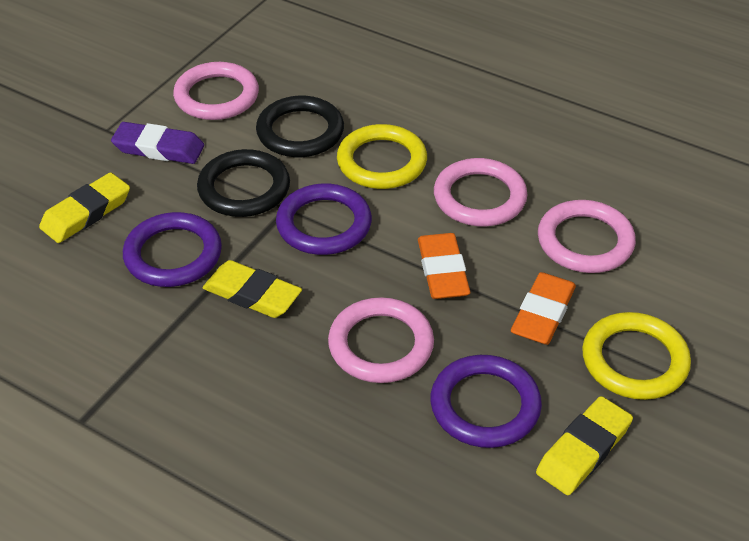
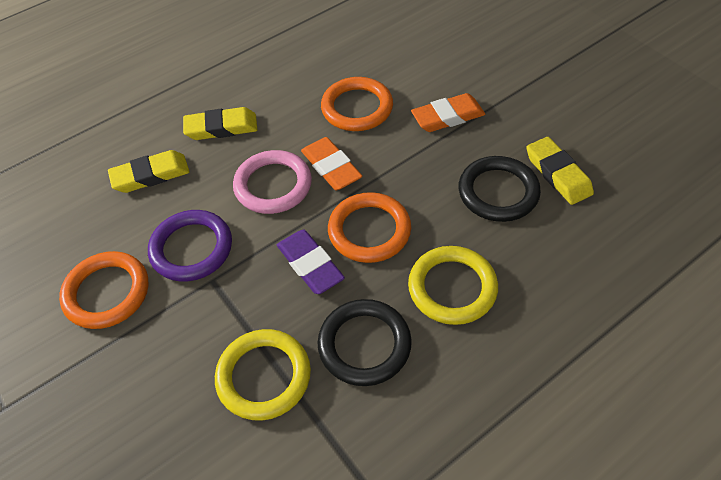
orange ring: 0 -> 3
pink ring: 4 -> 1
purple ring: 3 -> 1

